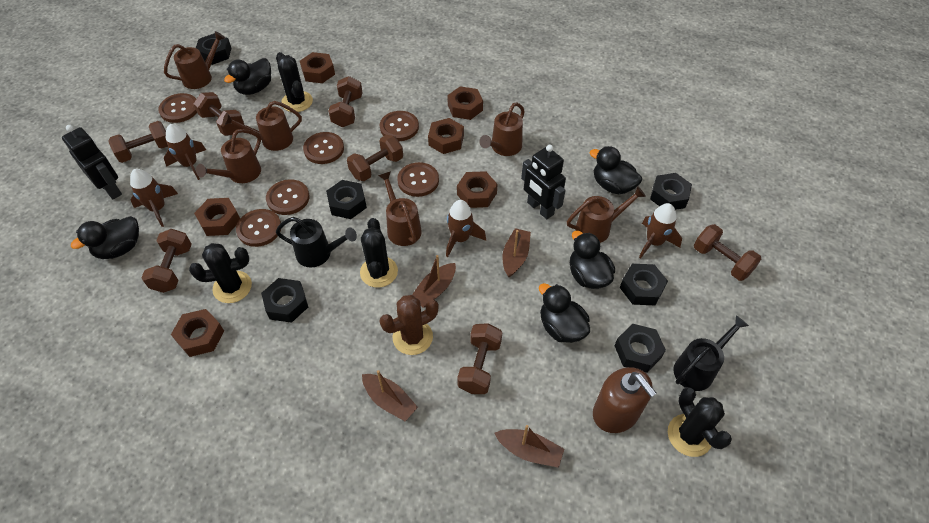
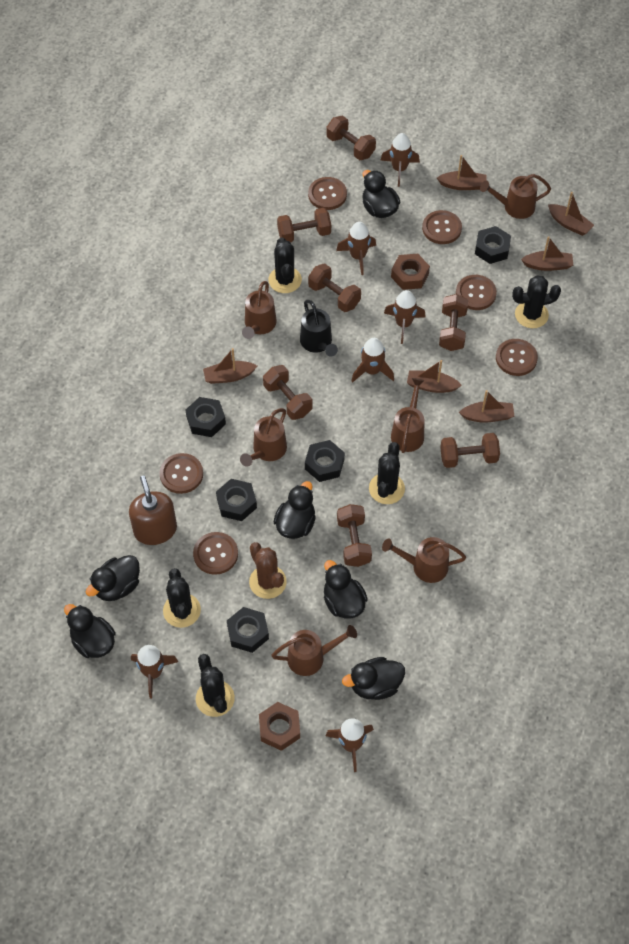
black cactus: 4 -> 5
black duck: 5 -> 6
black nut: 6 -> 5
black robot: 2 -> 0
black watering can: 2 -> 1
brown boat: 4 -> 6
brown nut: 6 -> 2
brown rocket: 4 -> 6

